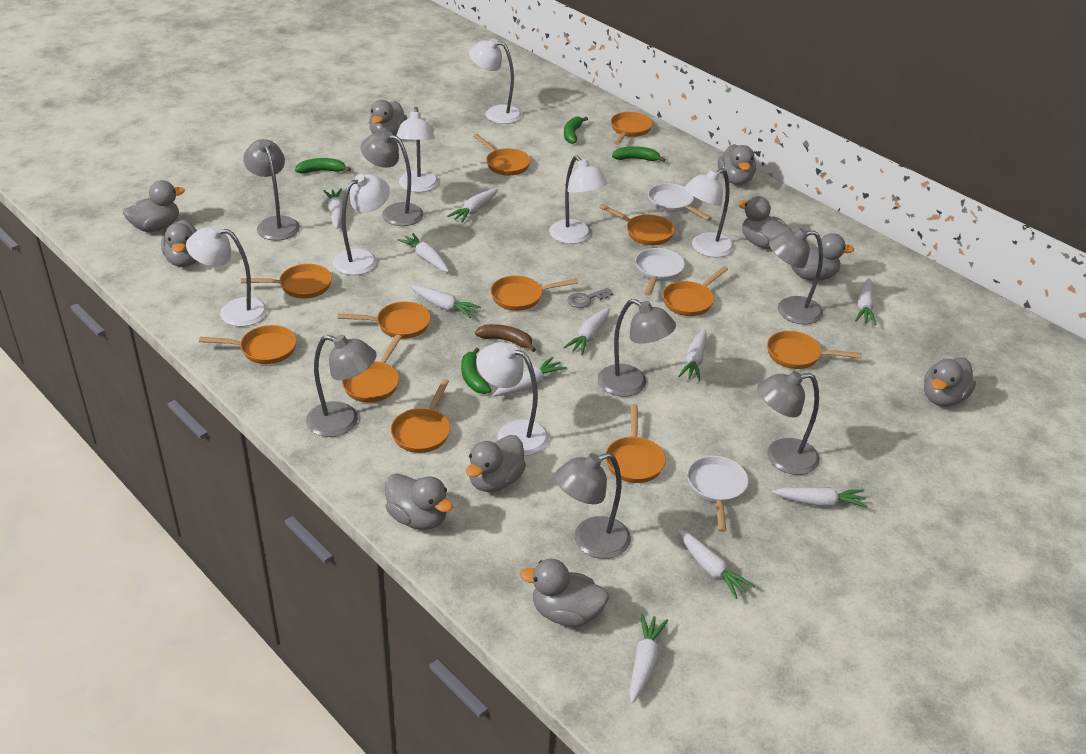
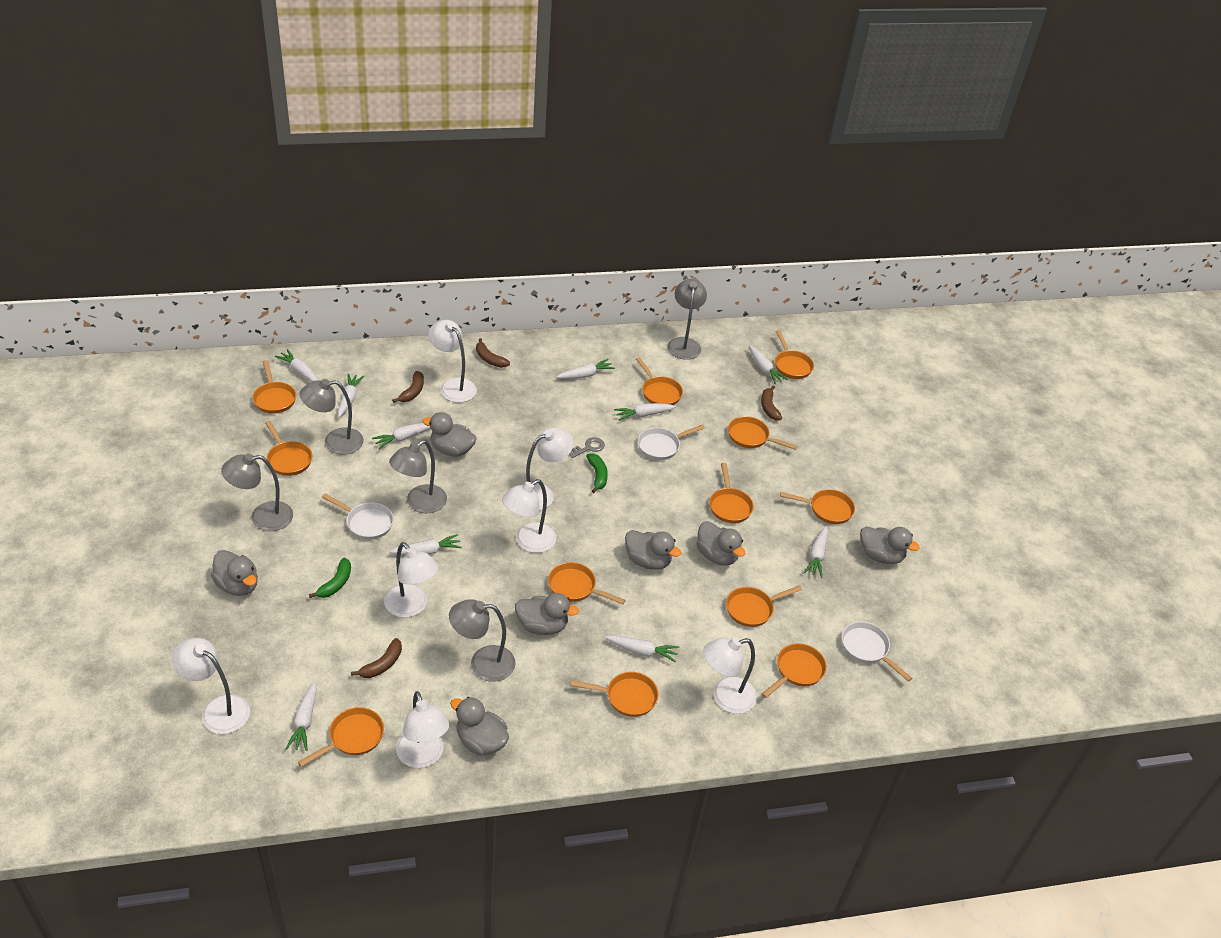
brown banana: 1 -> 4
green banana: 4 -> 2
grey duck: 10 -> 7
grey lamp: 7 -> 5
white carrot: 11 -> 10

